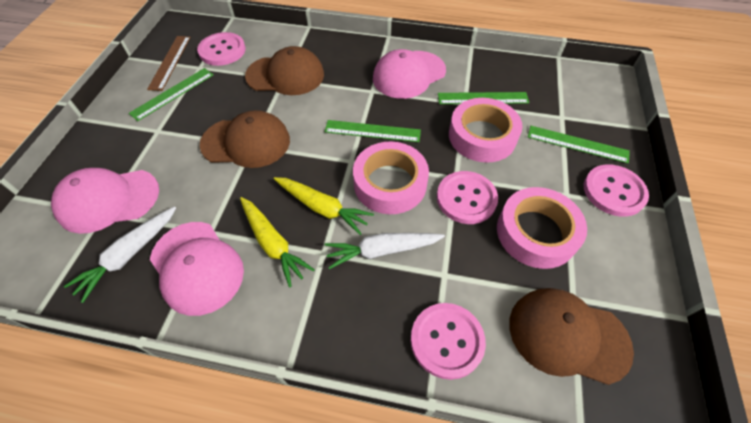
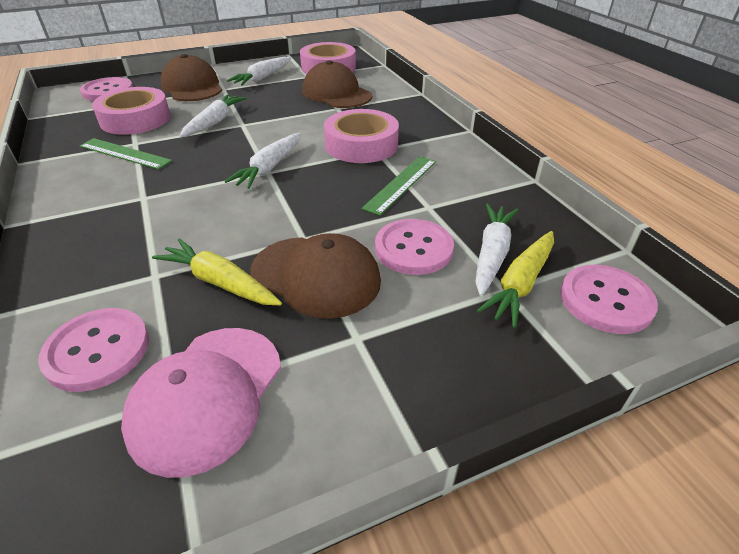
brown ruler: 1 -> 0
green ruler: 4 -> 2
pink cap: 3 -> 1
white carrot: 2 -> 4

